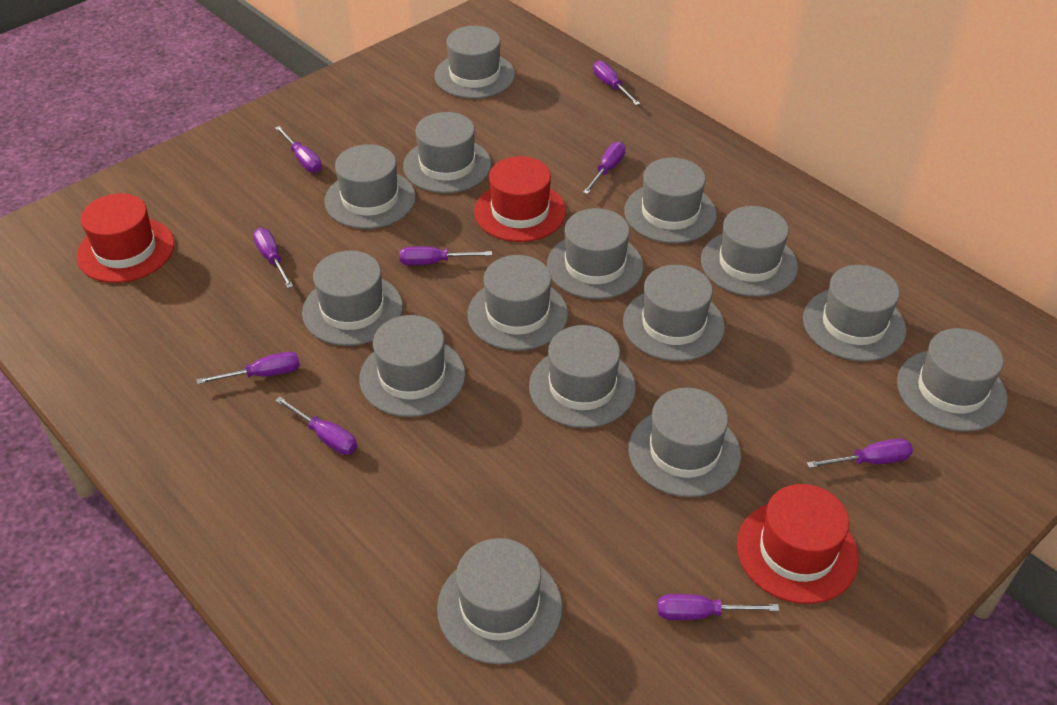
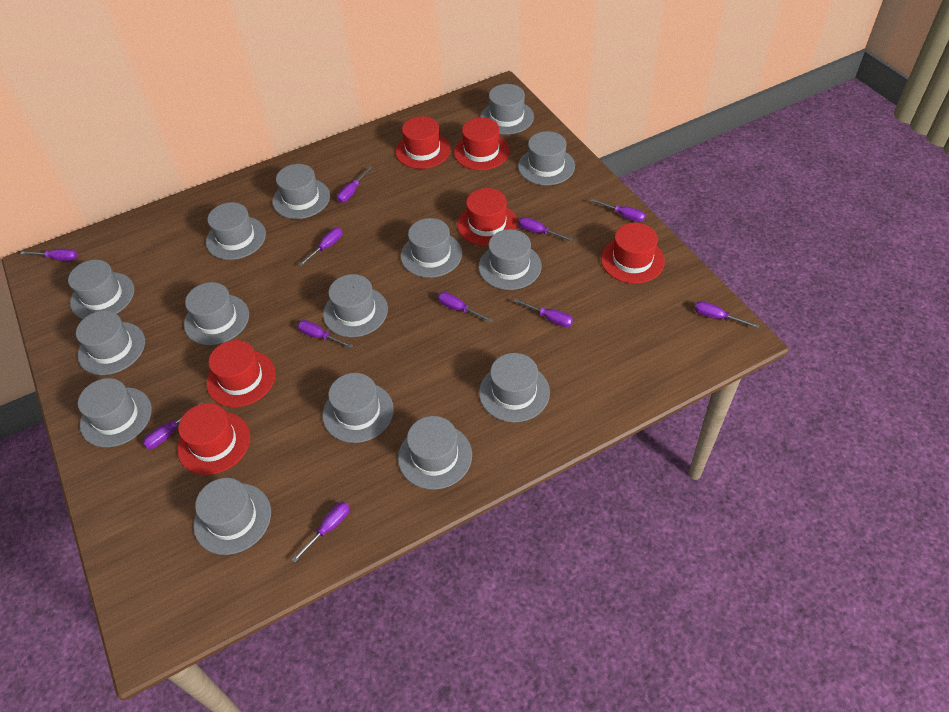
purple screwdriver: 9 -> 11
red hat: 3 -> 6

